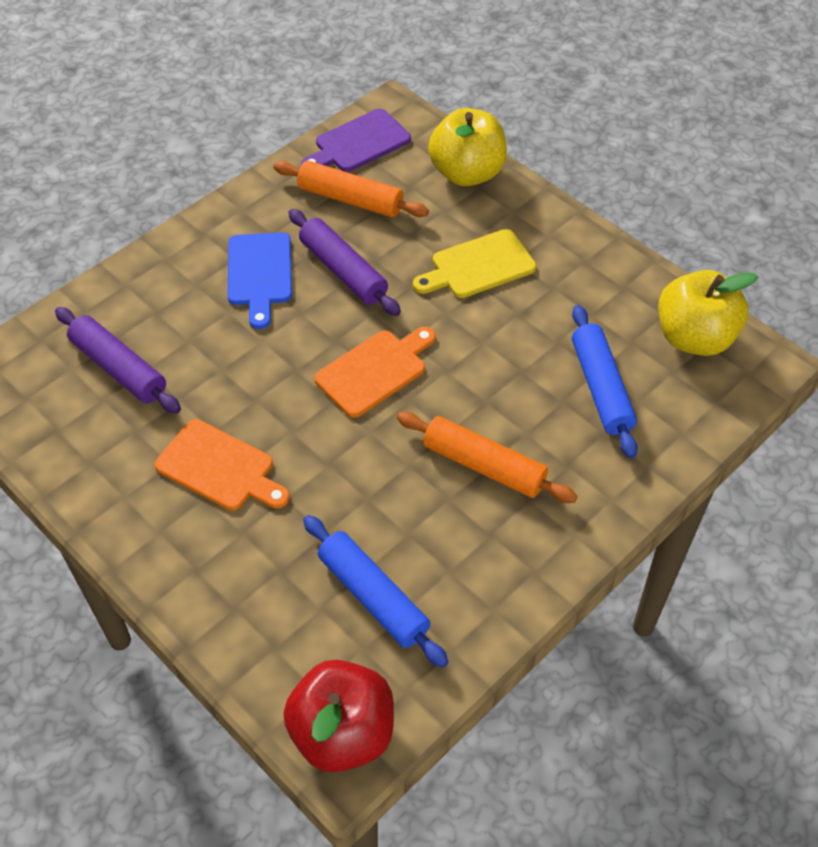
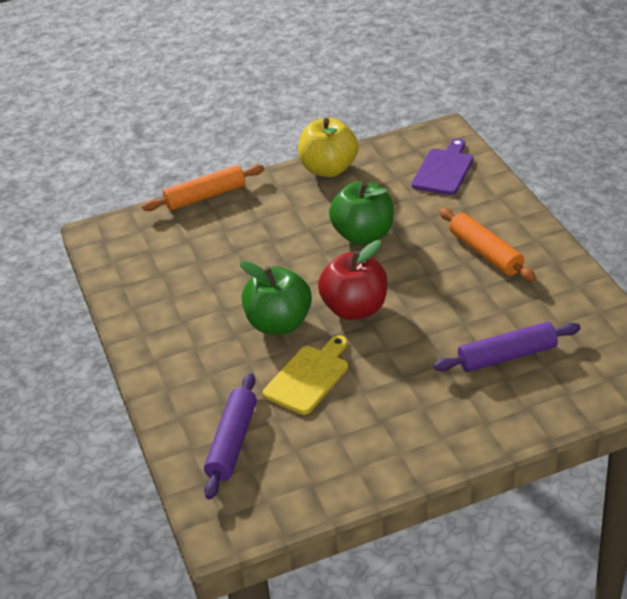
blue cutting board: 1 -> 0
blue rolling pin: 2 -> 0
green apple: 0 -> 2
orange cutting board: 2 -> 0
yellow apple: 2 -> 1

